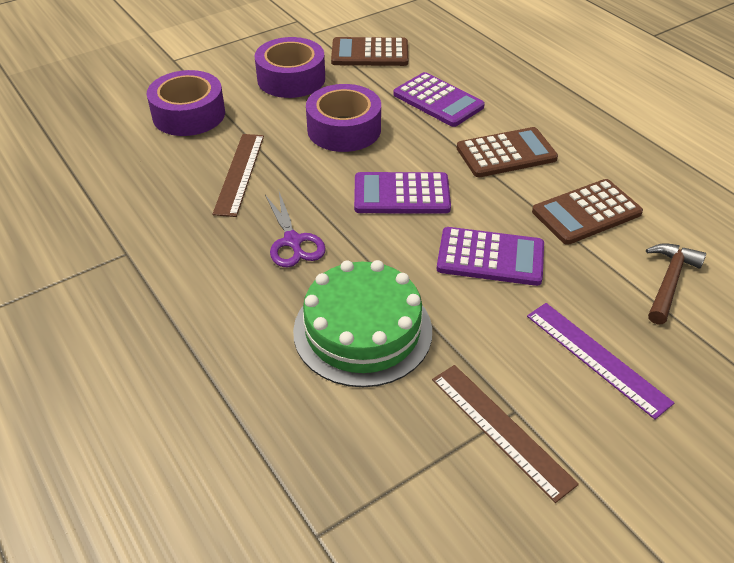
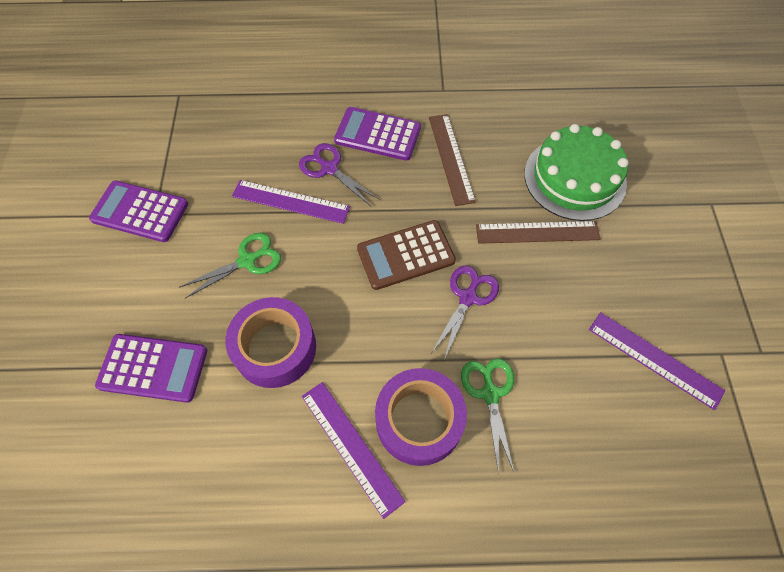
brown calculator: 3 -> 1
brown hammer: 1 -> 0
green scissors: 0 -> 2
purple ruler: 1 -> 3
purple scissors: 1 -> 2
purple tape: 3 -> 2

